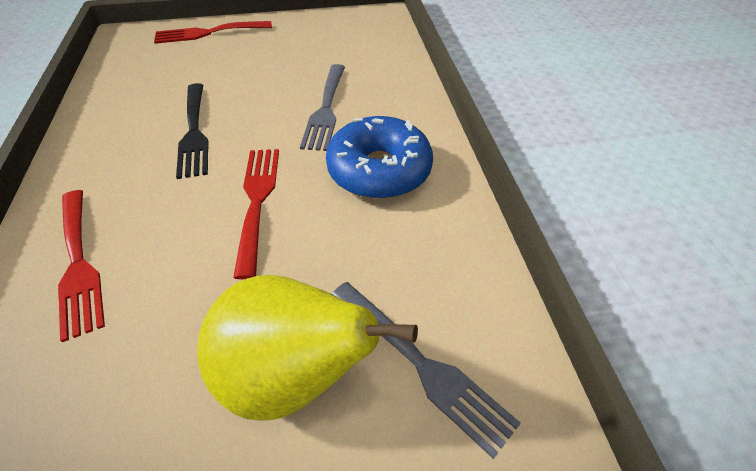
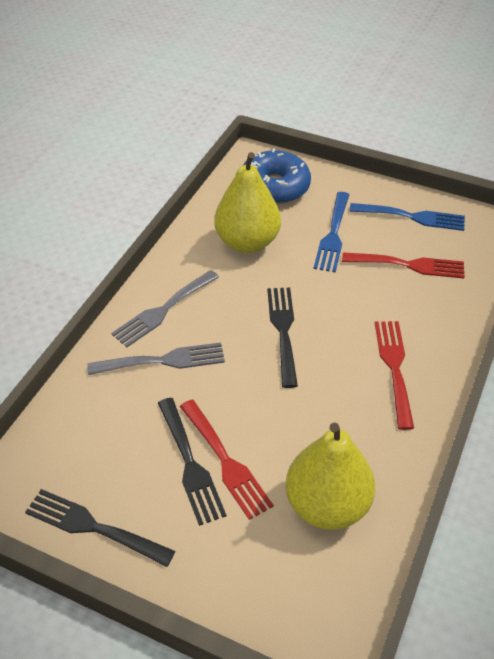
black fork: 1 -> 3
blue fork: 0 -> 2
yellow pear: 1 -> 2

